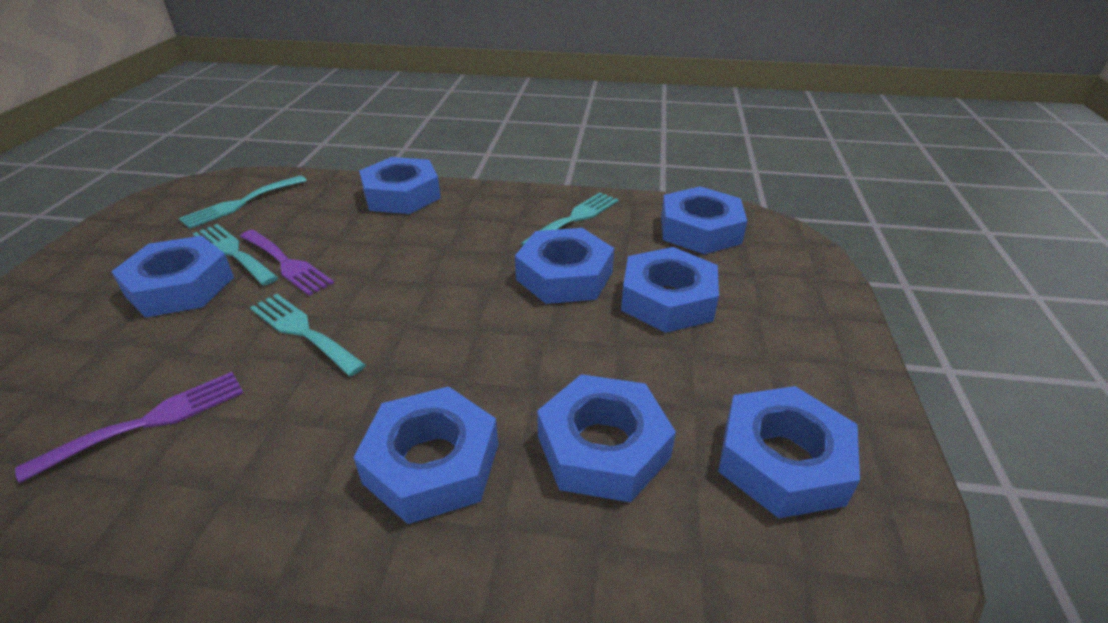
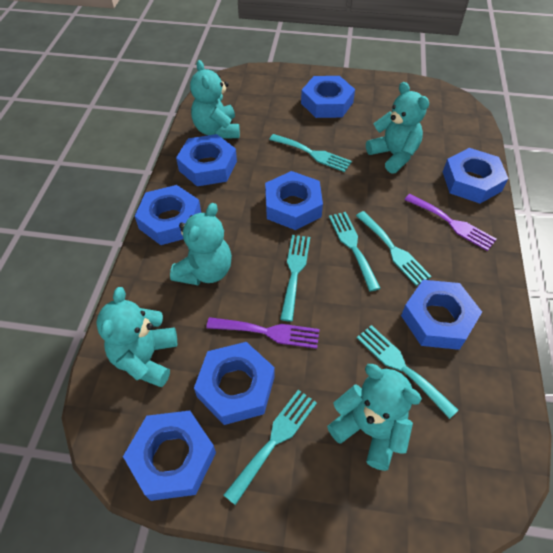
turquoise fork: 4 -> 6
turquoise teddy bear: 0 -> 5

